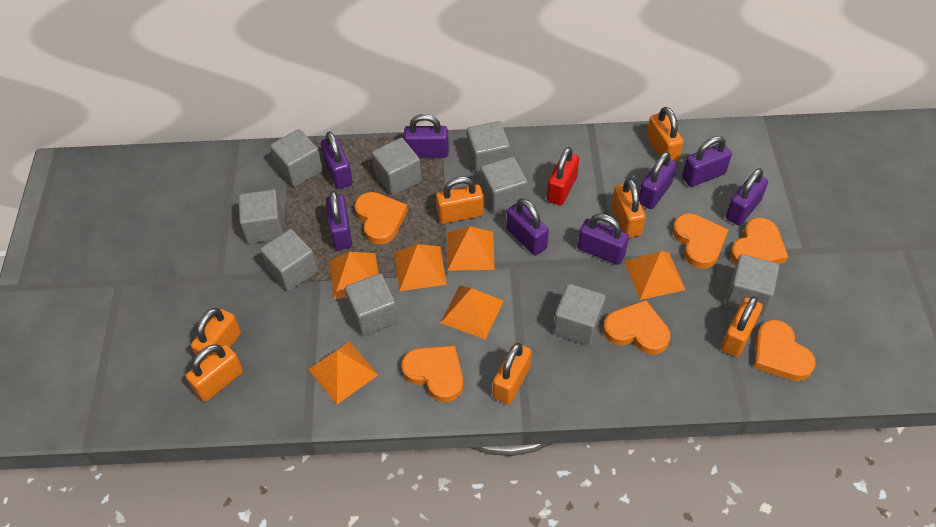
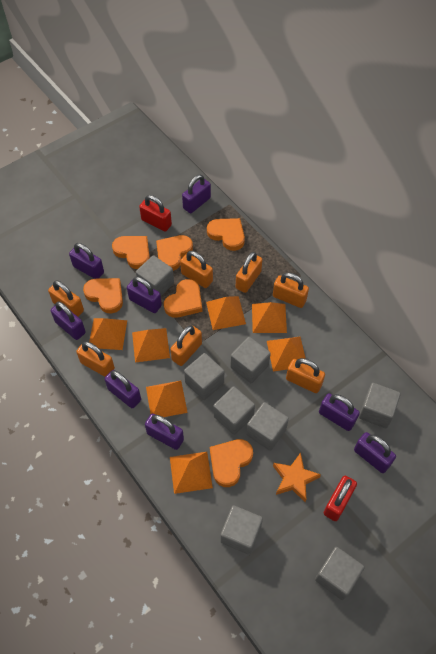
grey cube: 9 -> 8
orange pyramid: 6 -> 7
orange star: 0 -> 1
red padlock: 1 -> 2

